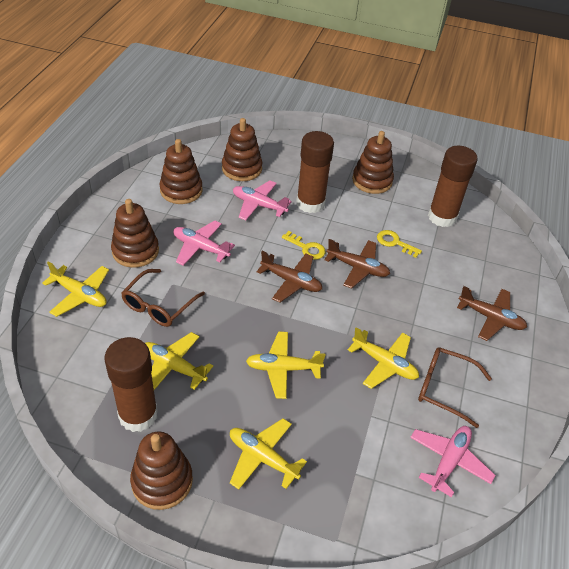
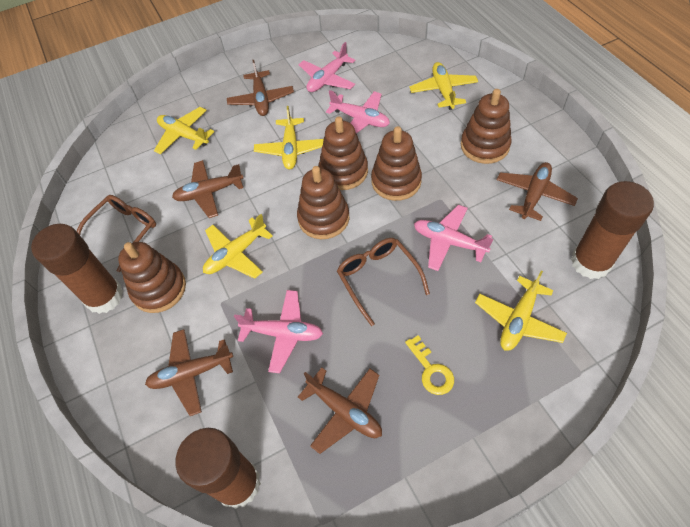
brown plane: 3 -> 5
pink plane: 3 -> 4
yellow key: 2 -> 1

